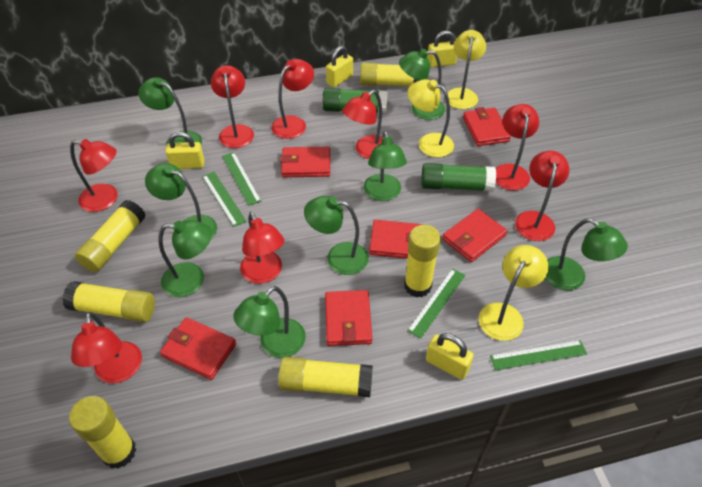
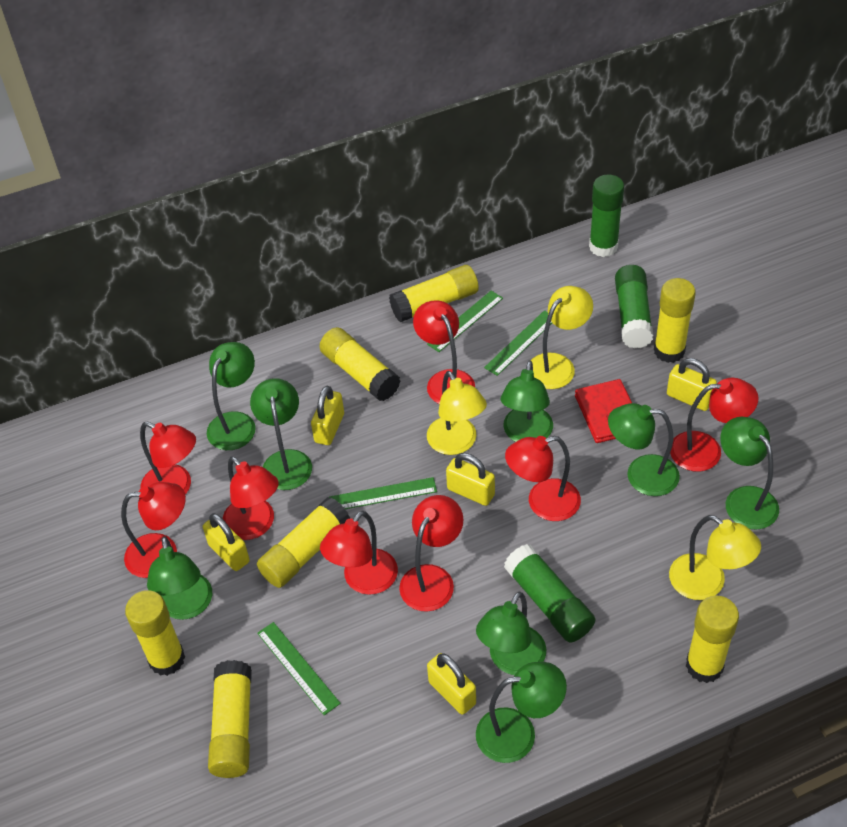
green glue stick: 2 -> 3
red wallet: 6 -> 1
yellow glue stick: 6 -> 7
yellow padlock: 4 -> 5

